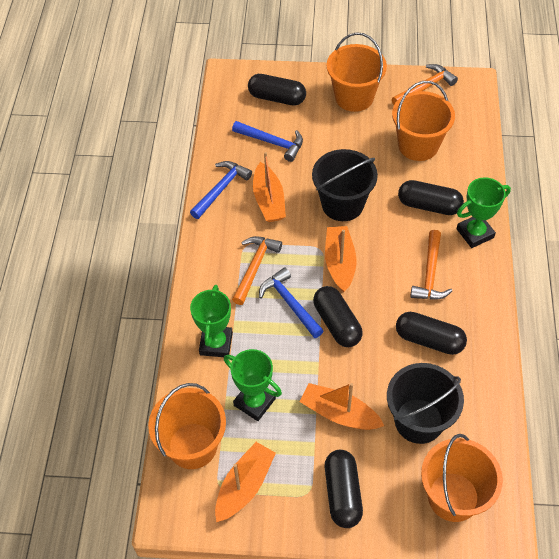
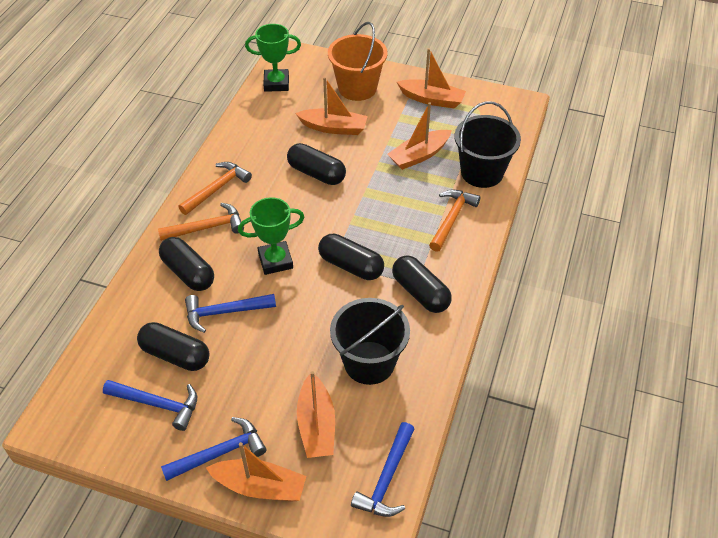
blue hammer: 3 -> 4
green trophy: 3 -> 2
orange boat: 4 -> 5
orange bucket: 4 -> 1

